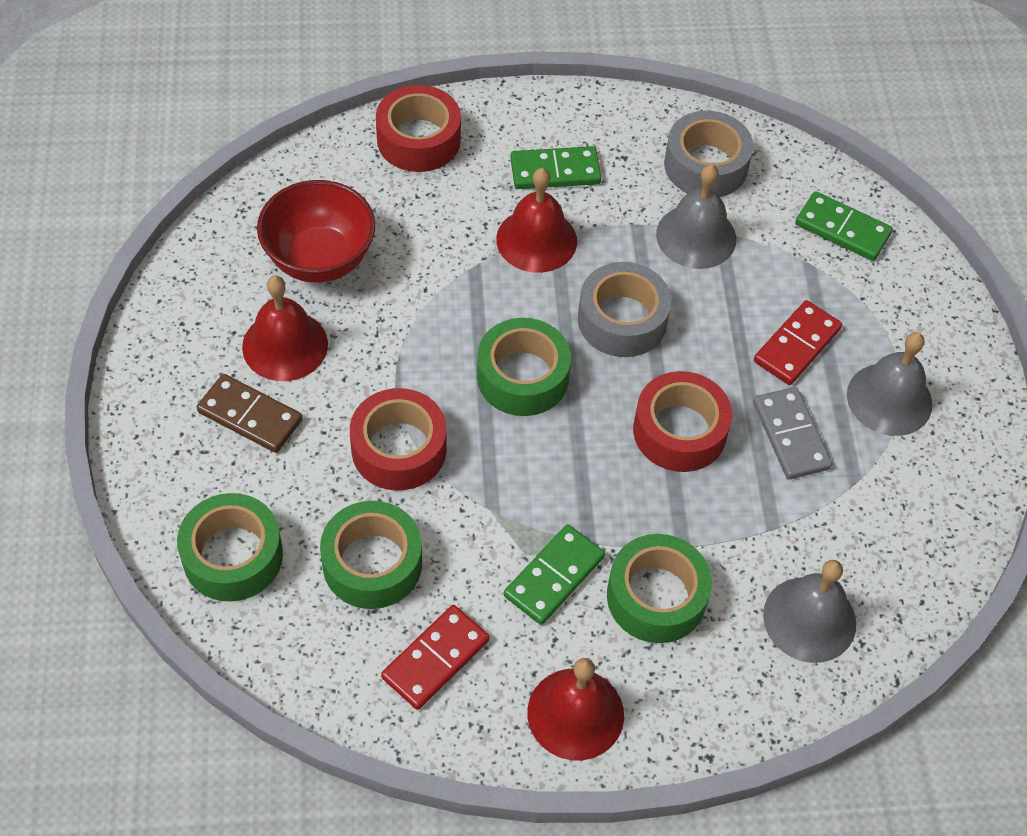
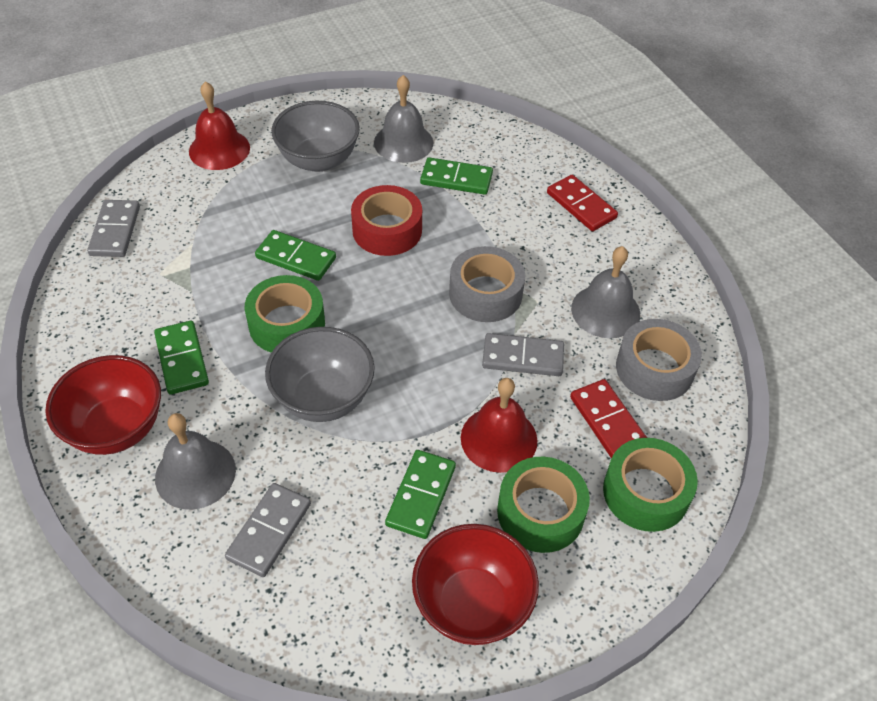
brown domino: 1 -> 0
green domino: 3 -> 4
green tape: 4 -> 3
grey bowl: 0 -> 2
grey domino: 1 -> 3
red bell: 3 -> 2
red bowl: 1 -> 2
red tape: 3 -> 1

